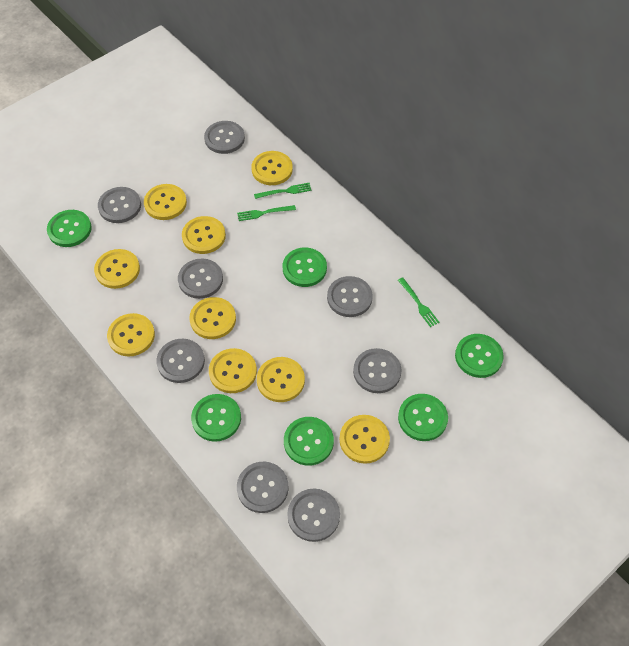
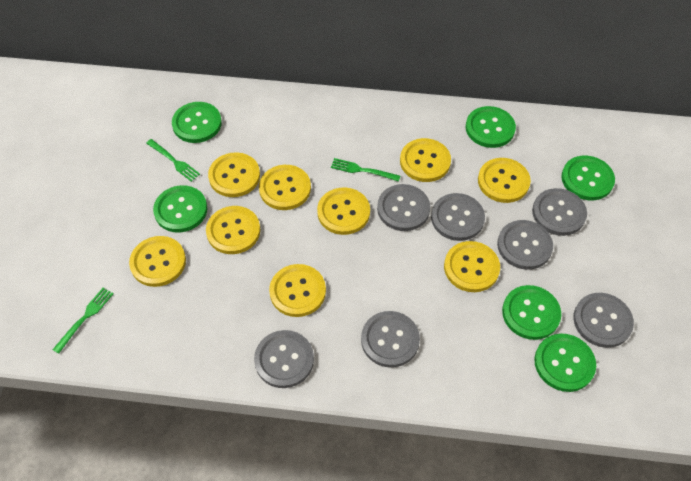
grey button: 8 -> 7

